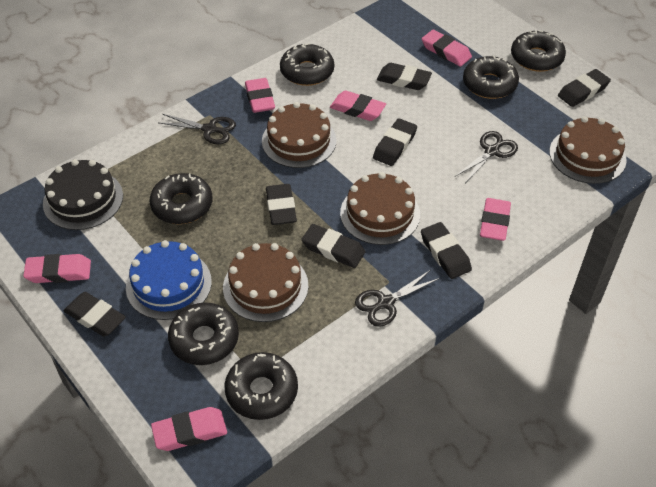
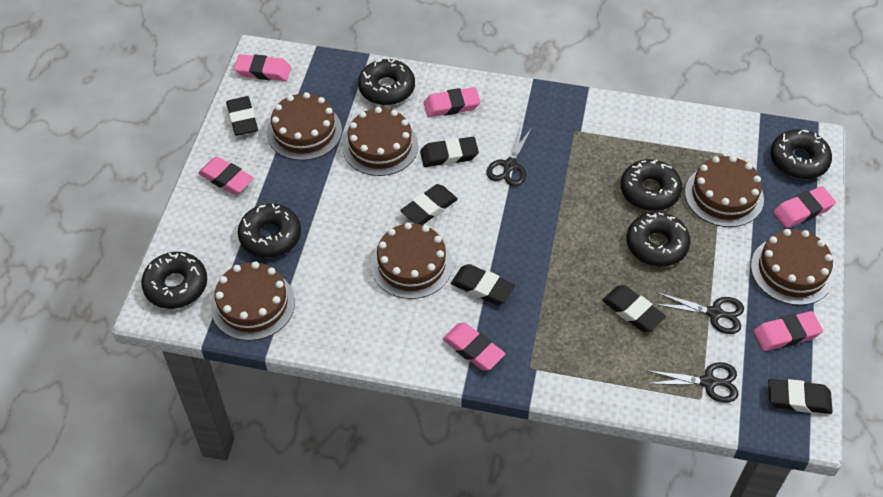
black cake: 1 -> 0
black eraser: 7 -> 6
blue cake: 1 -> 0
brown cake: 4 -> 6

